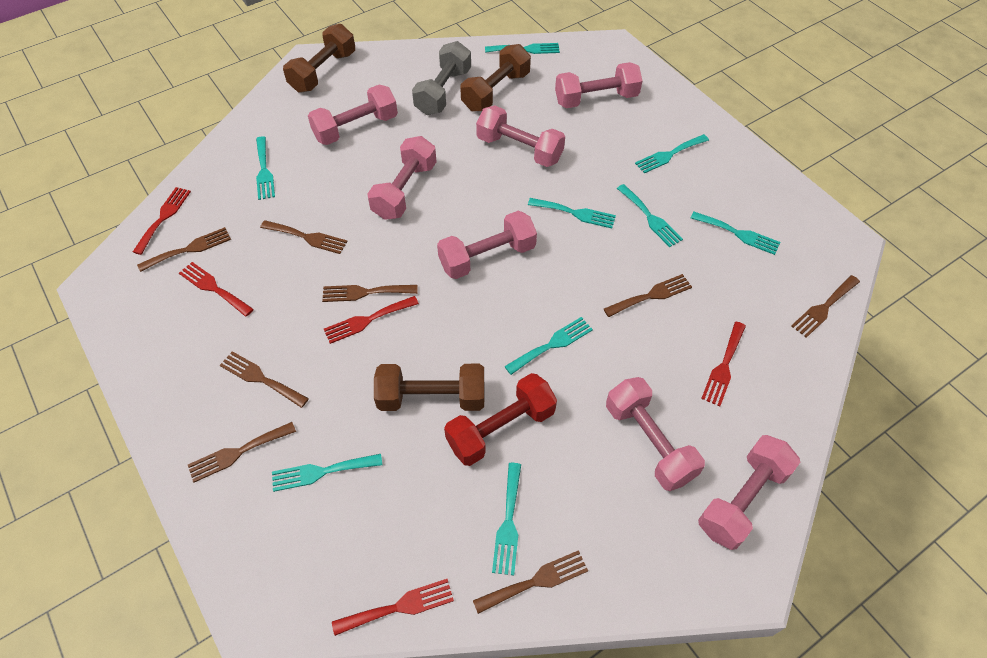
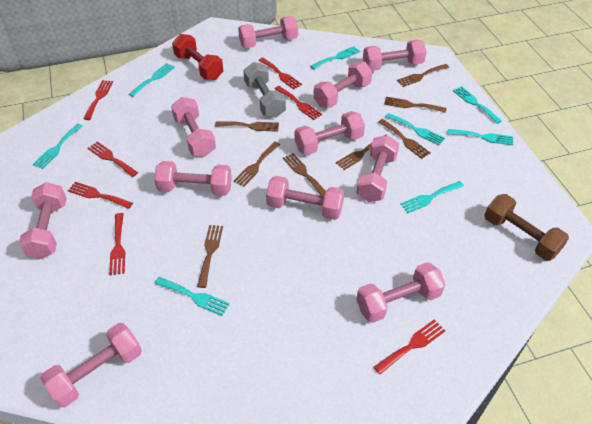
brown dumbbell: 3 -> 1
pink dumbbell: 7 -> 11
red fork: 5 -> 7
turquoise fork: 9 -> 8

